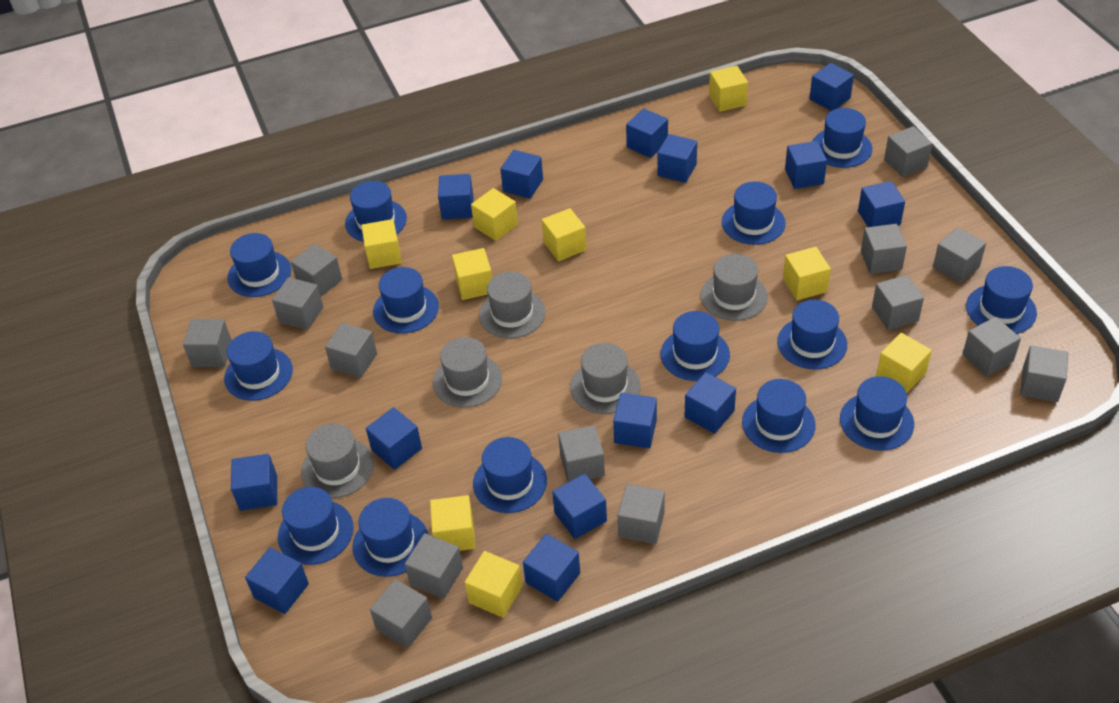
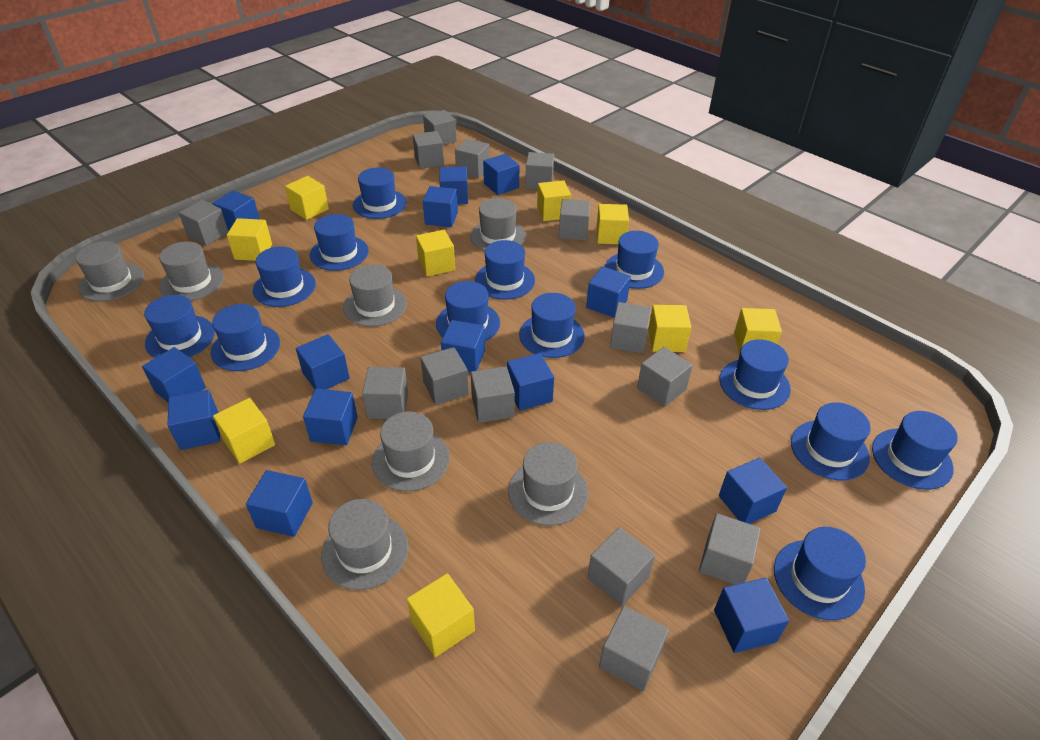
blue hat: 14 -> 13
grey hat: 5 -> 7

